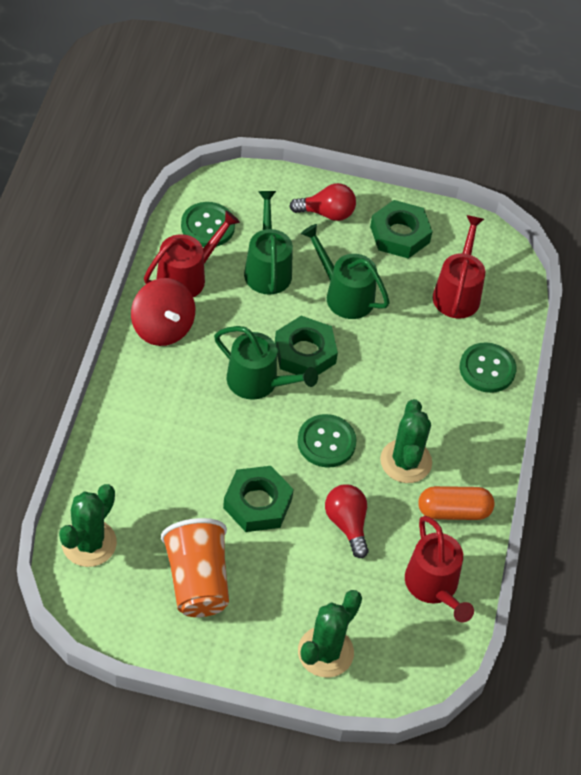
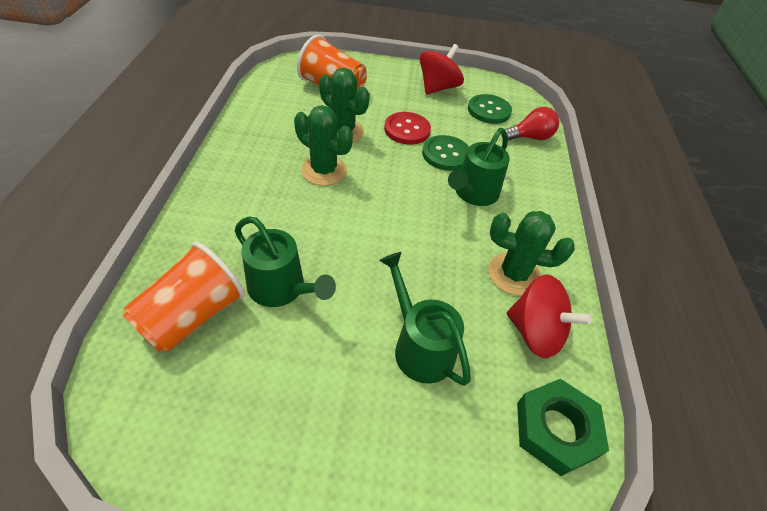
green button: 3 -> 2
green nut: 3 -> 1
orange capsule: 1 -> 0
orange cup: 1 -> 2
red button: 0 -> 1
red light bulb: 2 -> 1
red spinning top: 1 -> 2
red watering can: 3 -> 0

